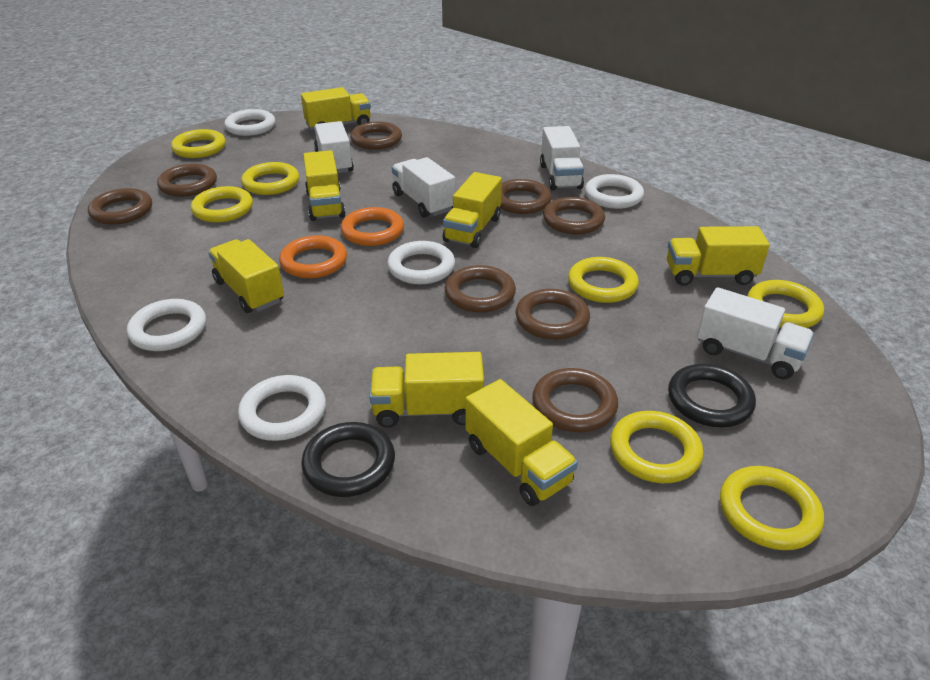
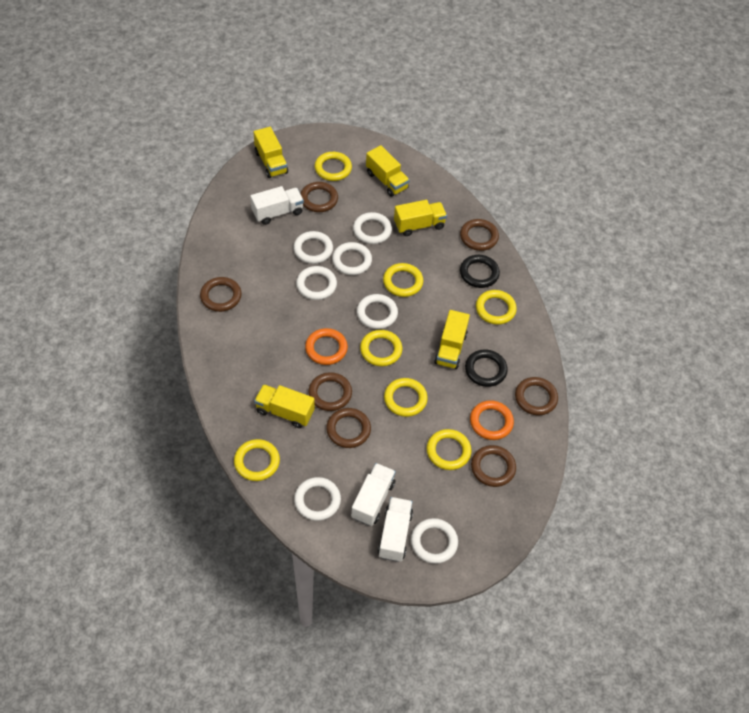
brown ring: 8 -> 7
white ring: 5 -> 7
white truck: 4 -> 3
yellow truck: 7 -> 5

